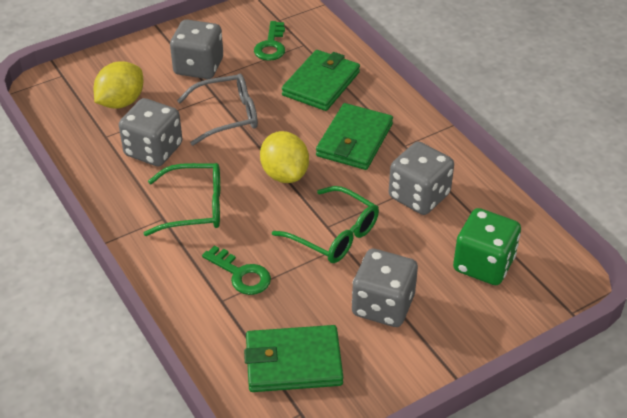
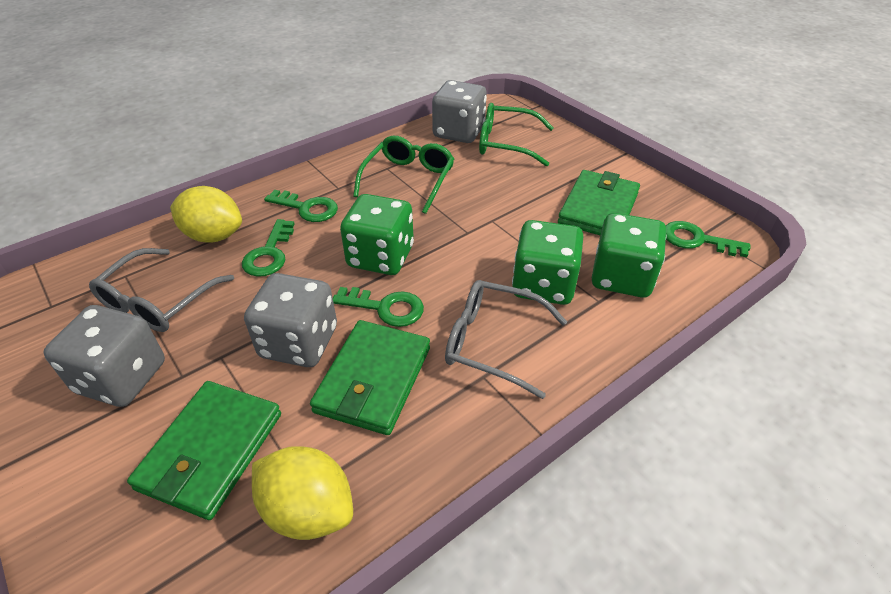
green dice: 1 -> 3
green key: 2 -> 4
grey dice: 4 -> 3
grey glasses: 1 -> 2

